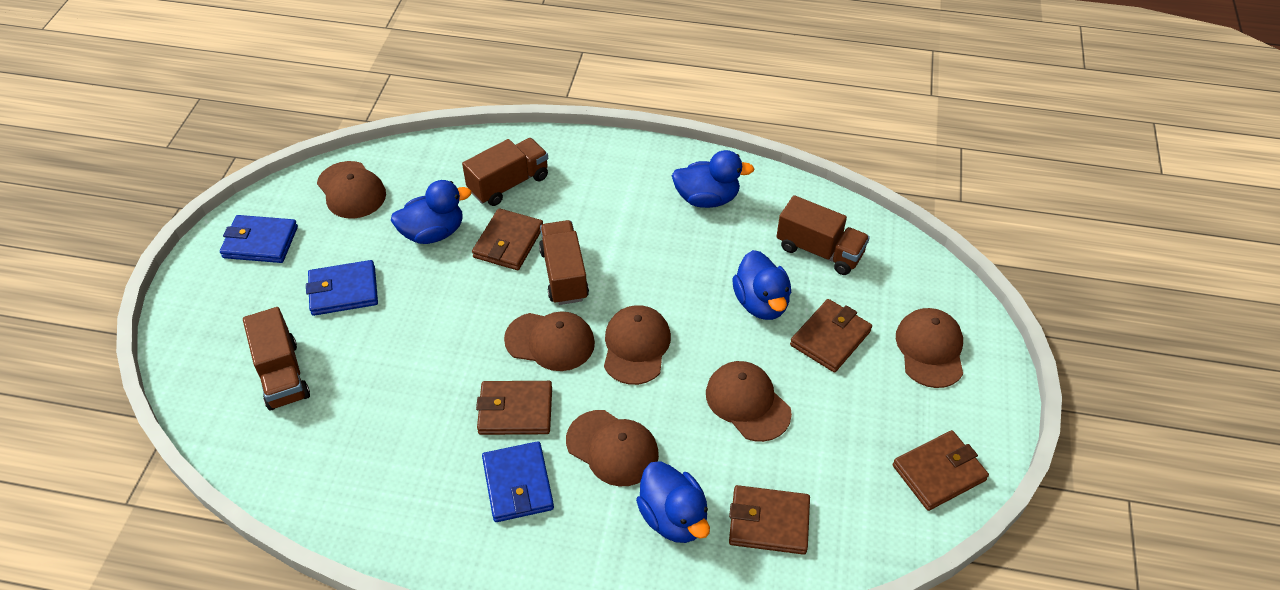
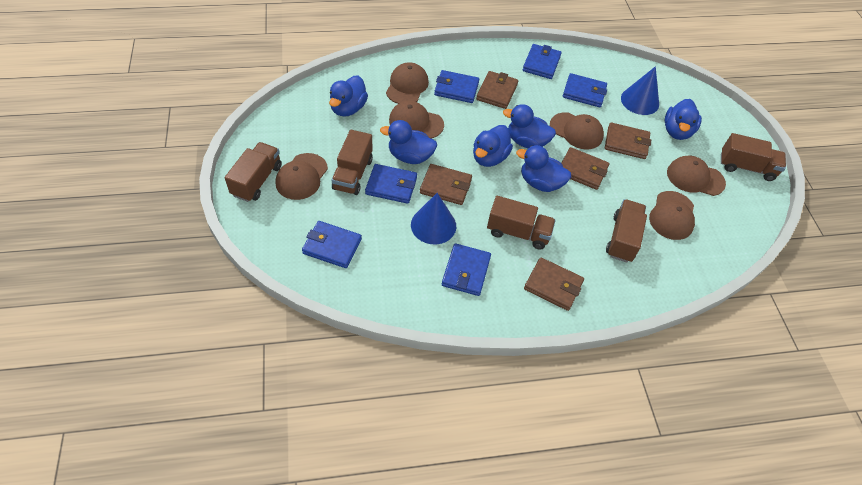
blue cone: 0 -> 2
blue duck: 4 -> 6
blue wallet: 3 -> 6
brown truck: 4 -> 5

